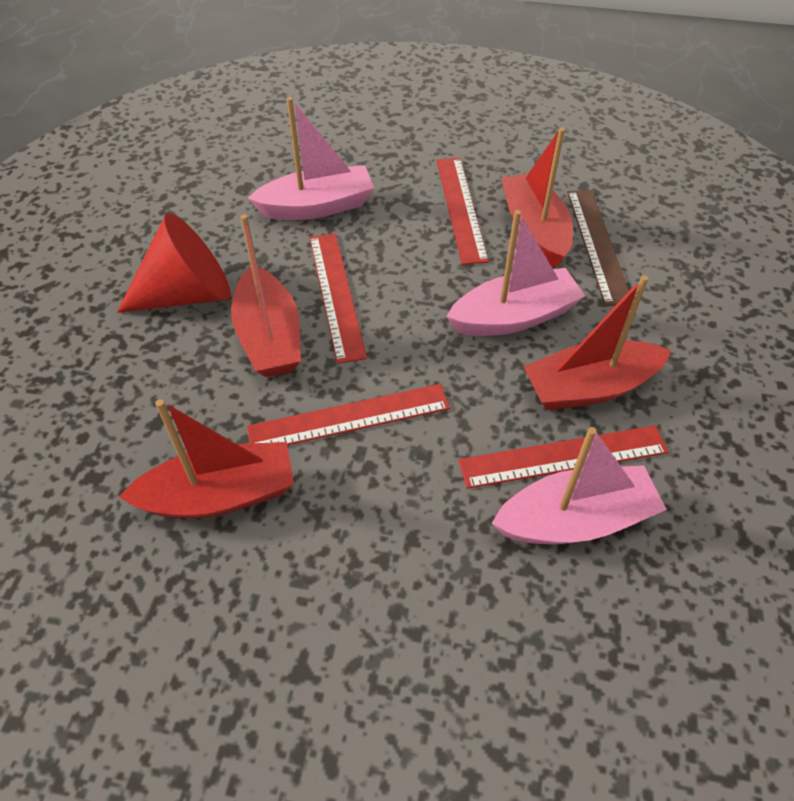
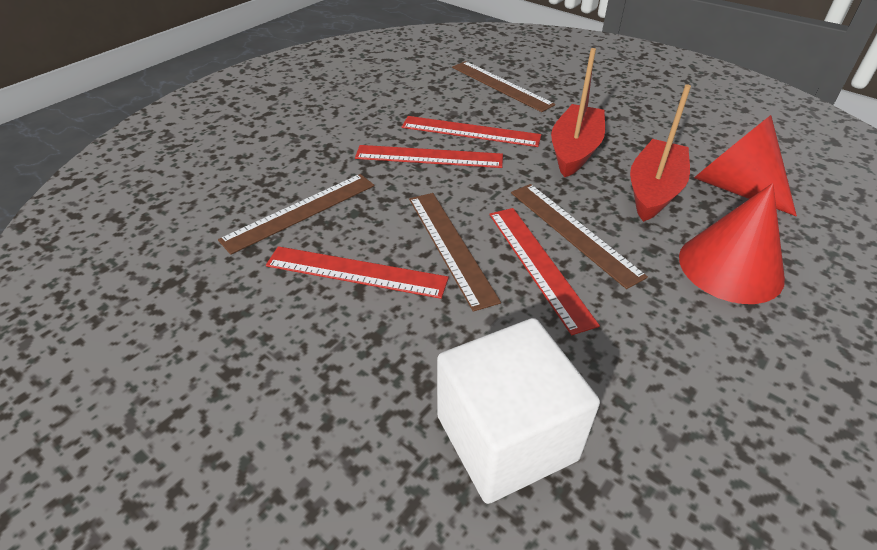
brown ruler: 1 -> 4
pink boat: 3 -> 0
red boat: 4 -> 2
red cone: 1 -> 2
white cube: 0 -> 1

